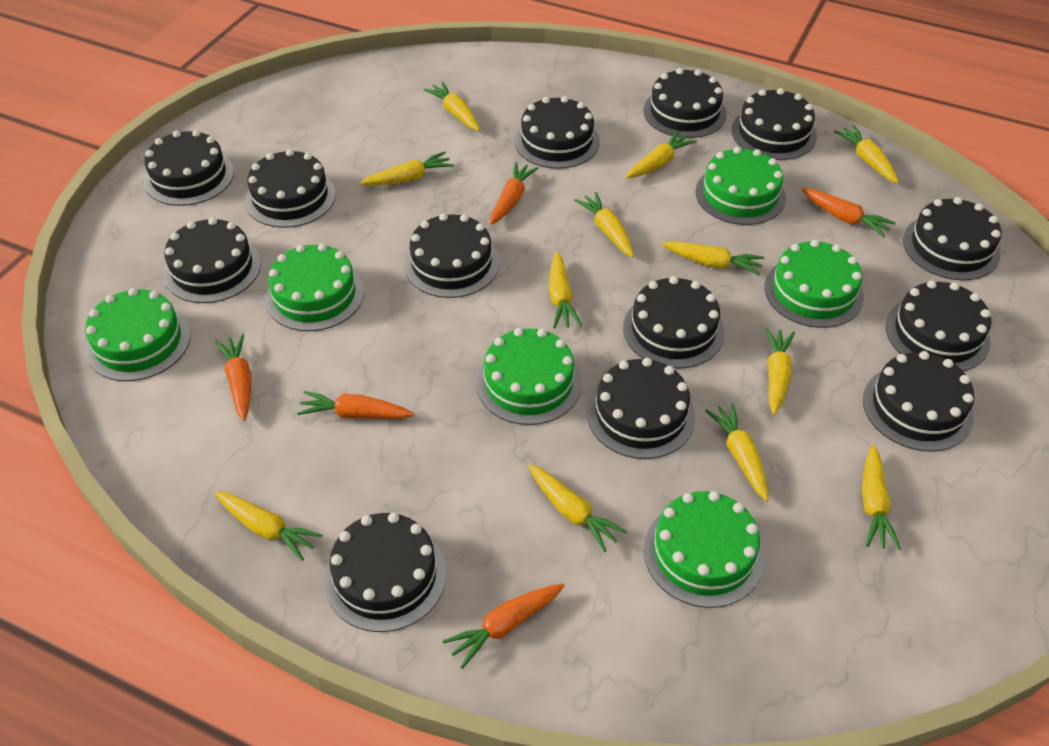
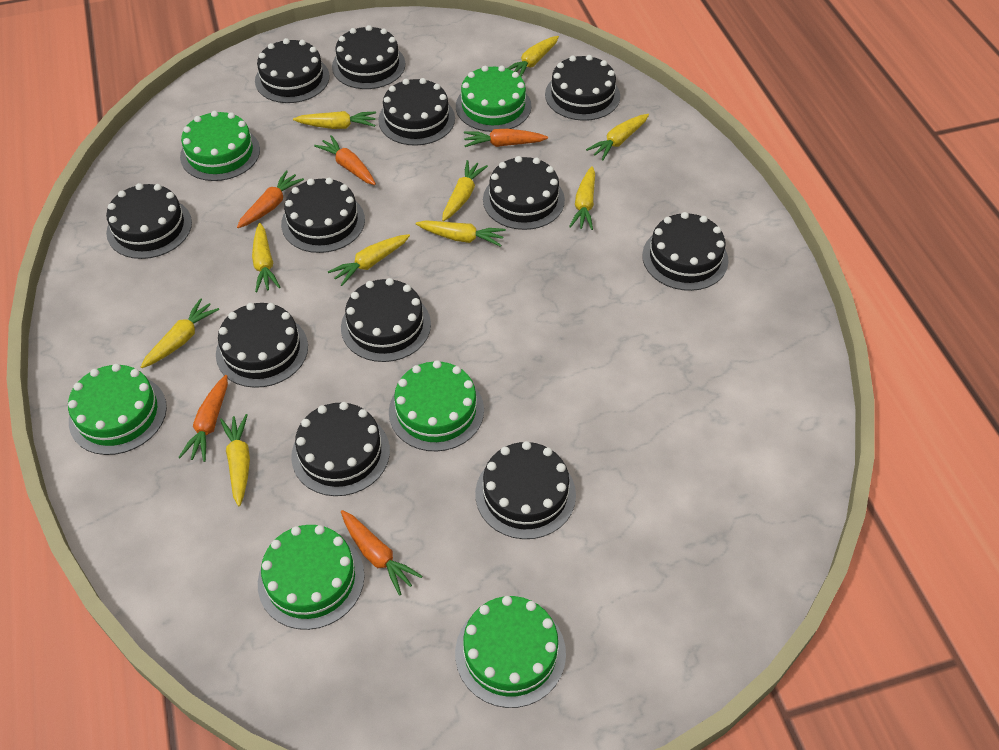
black cake: 13 -> 12
yellow carrot: 12 -> 10

